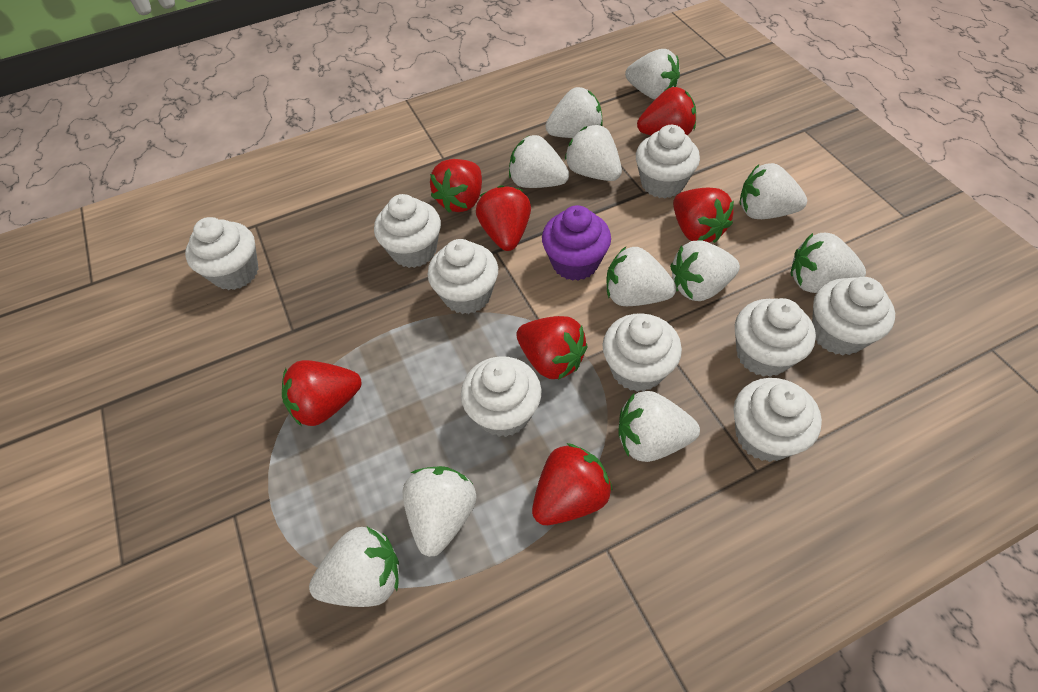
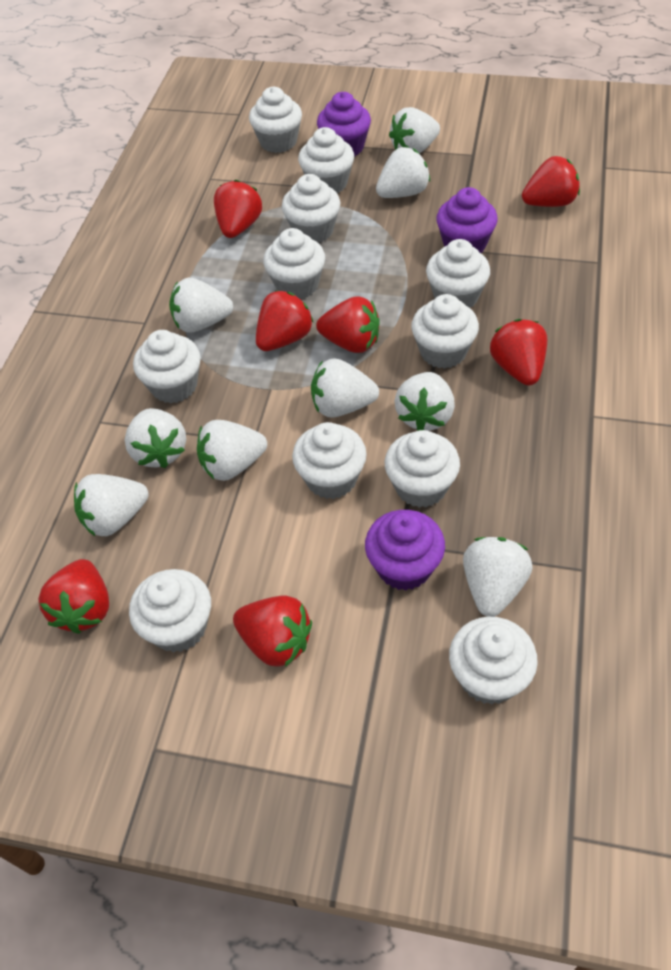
purple cupcake: 1 -> 3
white cupcake: 9 -> 11
white strawberry: 11 -> 9

